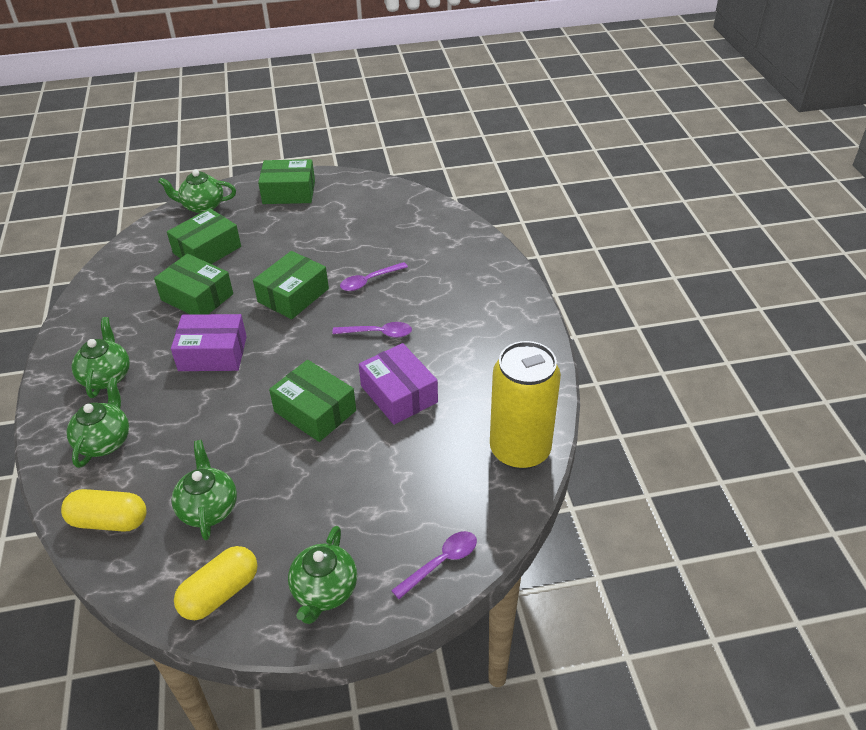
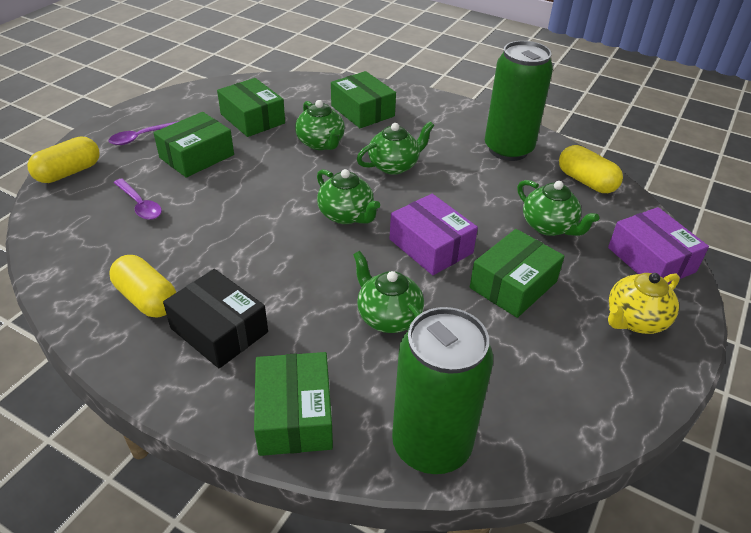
black box: 0 -> 1
green can: 0 -> 2
purple spoon: 3 -> 2
yellow can: 1 -> 0
yellow capsule: 2 -> 3
yellow teapot: 0 -> 1

